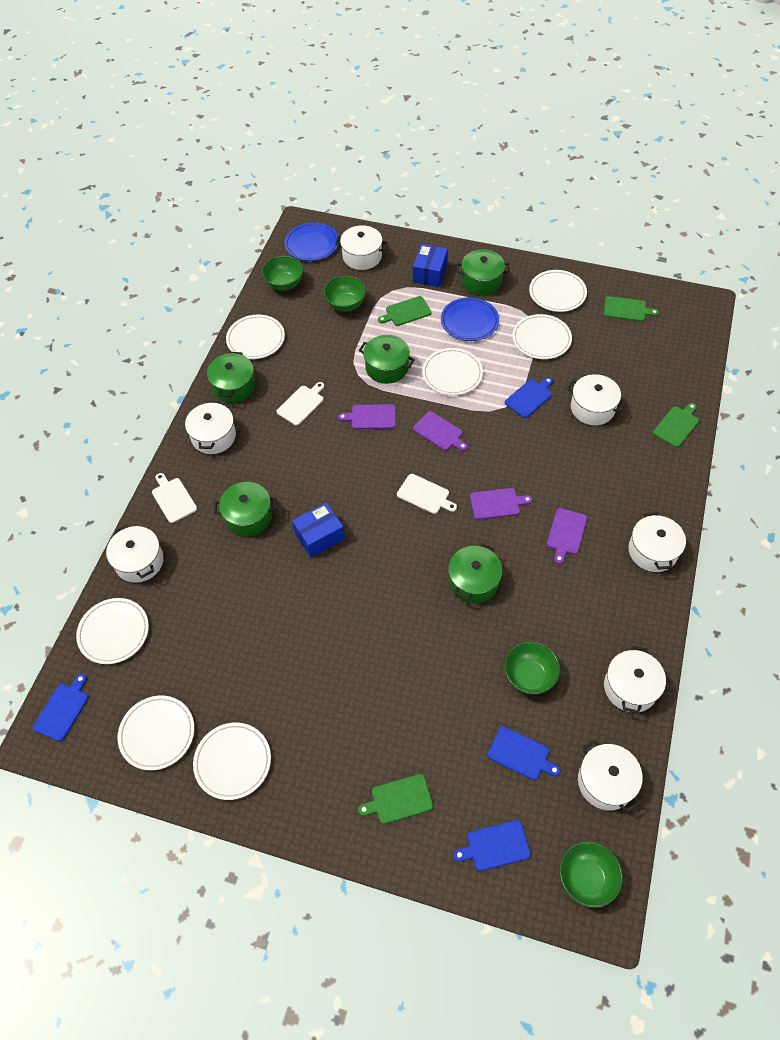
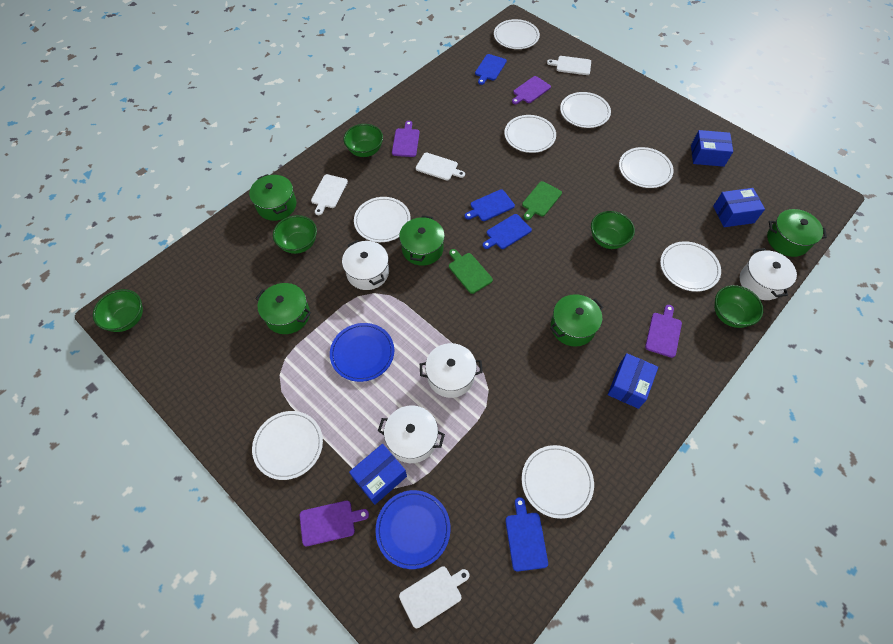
blue box: 2 -> 4
green bowl: 4 -> 5
green cutting board: 4 -> 2
white cutting board: 3 -> 4
white plate: 7 -> 8
white pot: 7 -> 4

